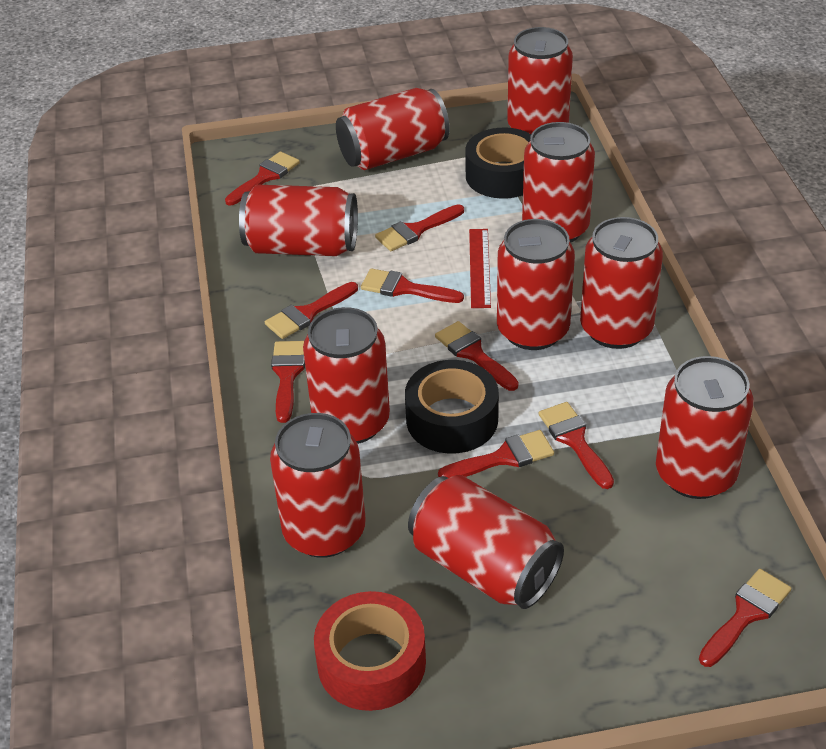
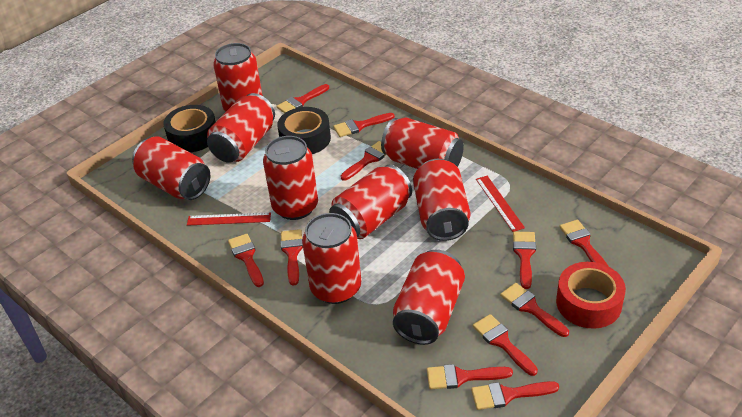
red brush: 9 -> 11
red can: 10 -> 9
red ruler: 1 -> 2

